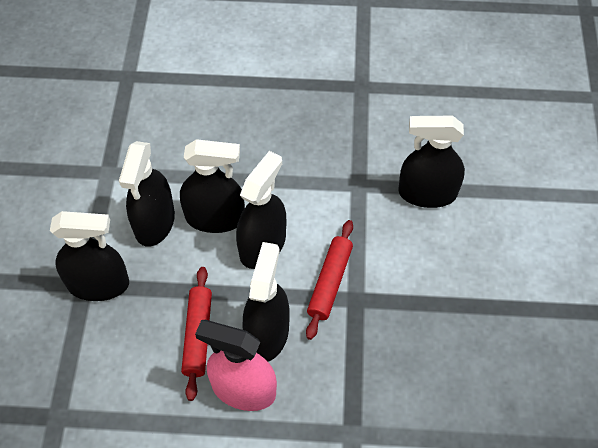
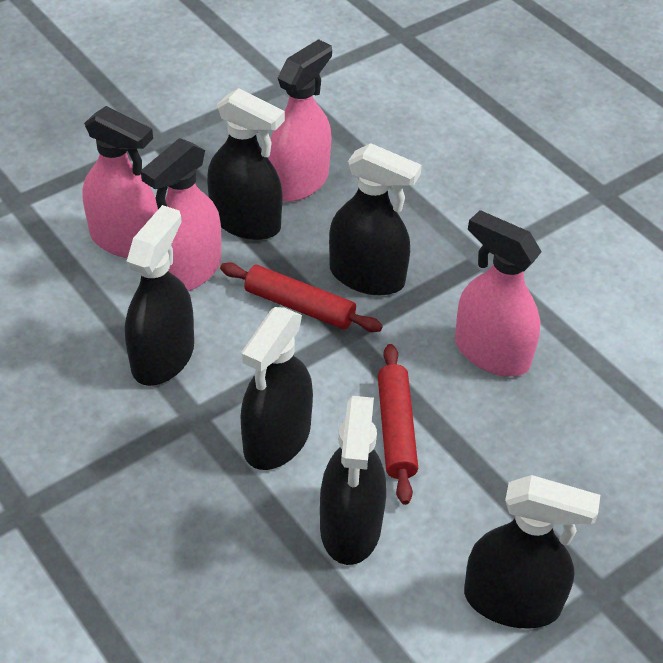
pink spray bottle: 1 -> 4

